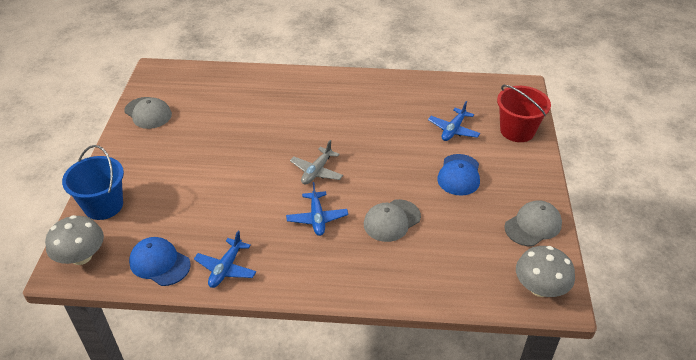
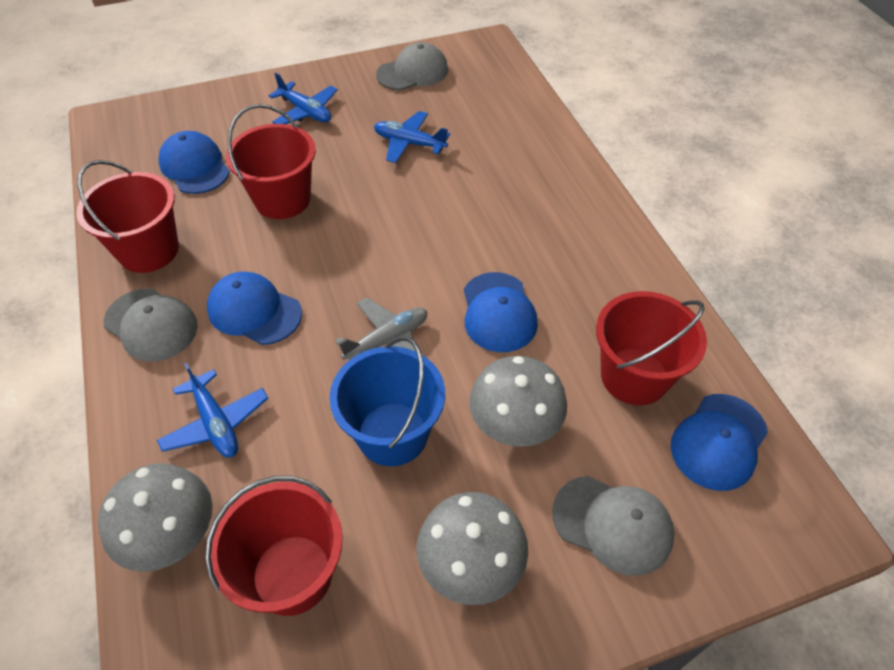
blue cap: 2 -> 4
grey mushroom: 2 -> 3
red bucket: 1 -> 4

